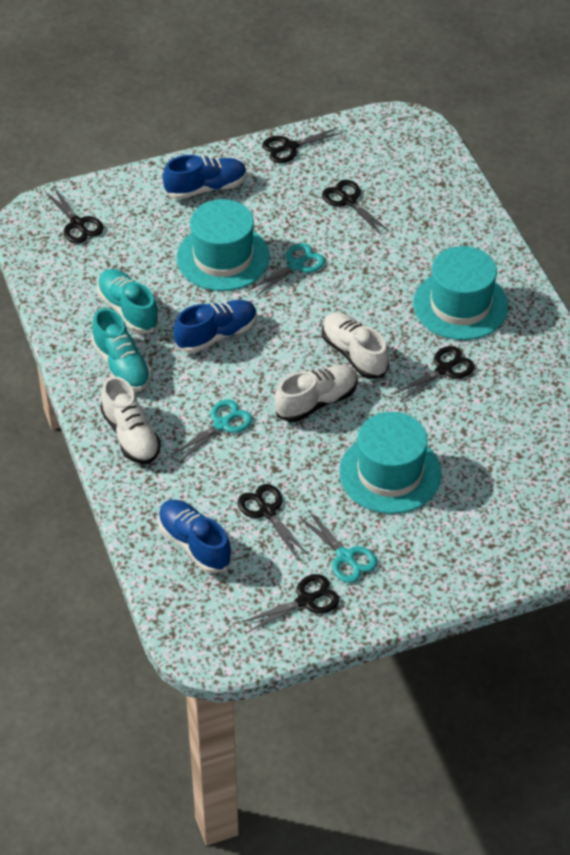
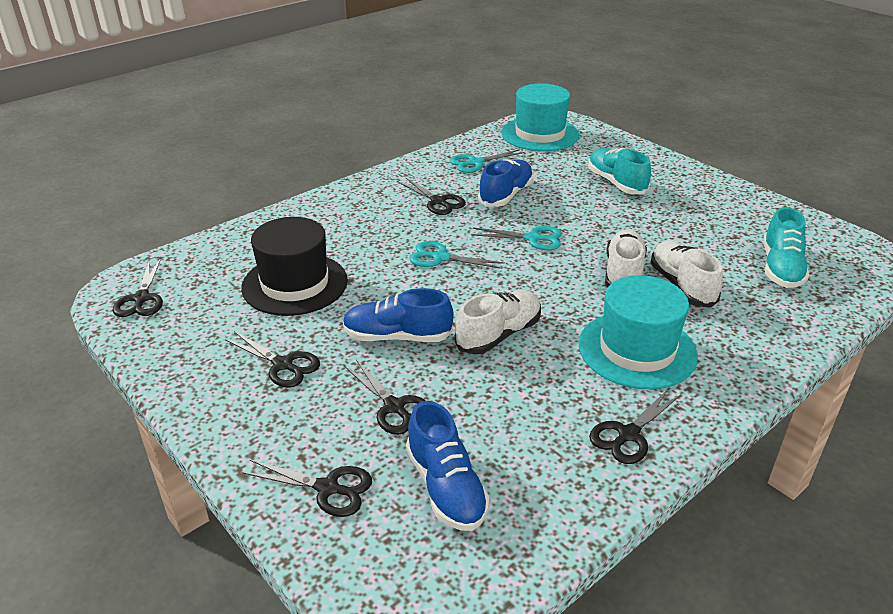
black hat: 0 -> 1
turquoise hat: 3 -> 2

